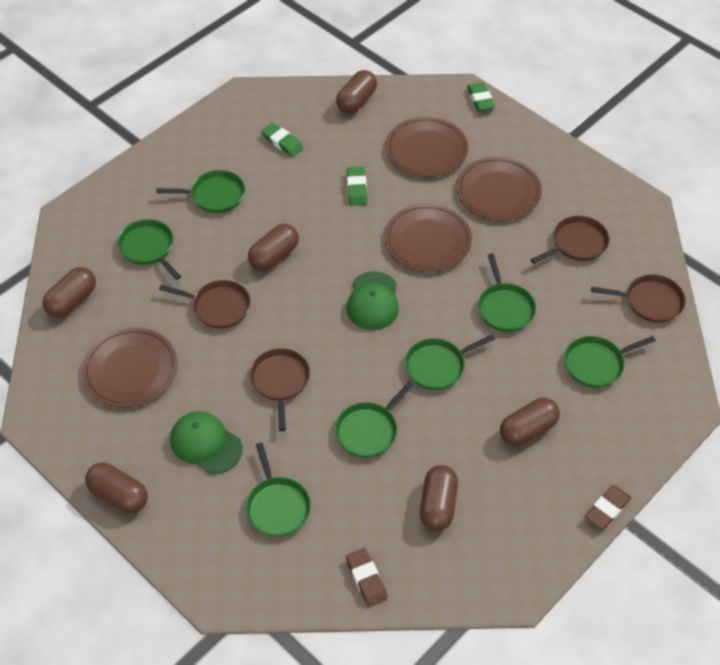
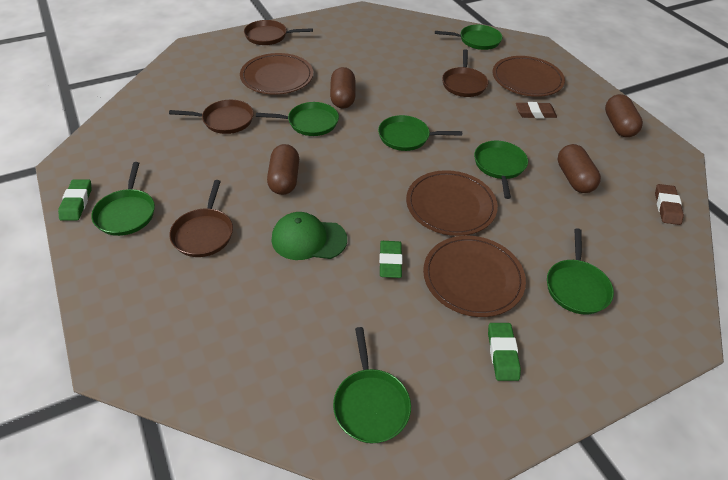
brown capsule: 6 -> 4
green cap: 2 -> 1

